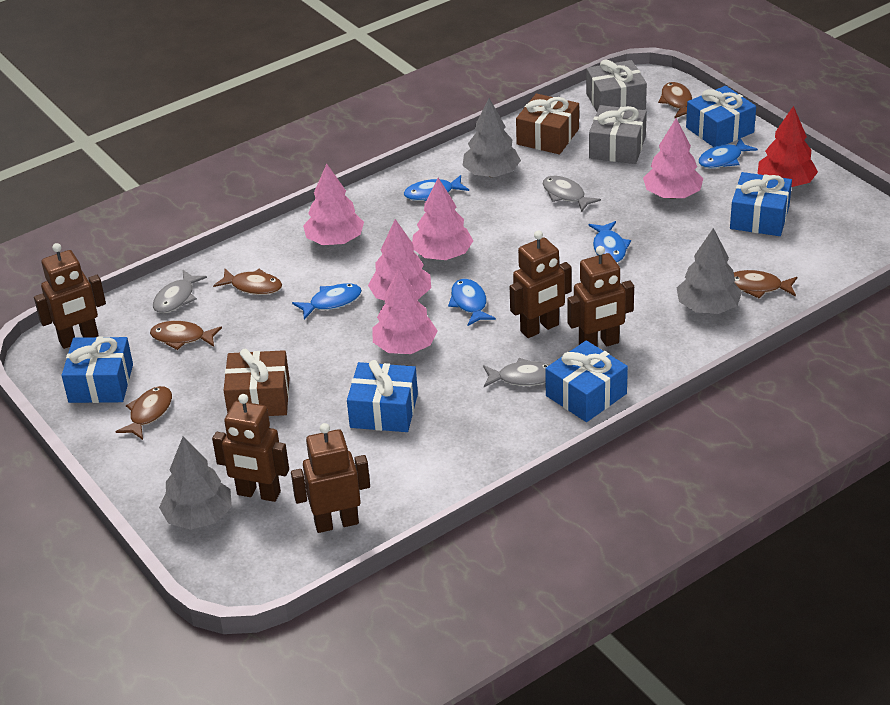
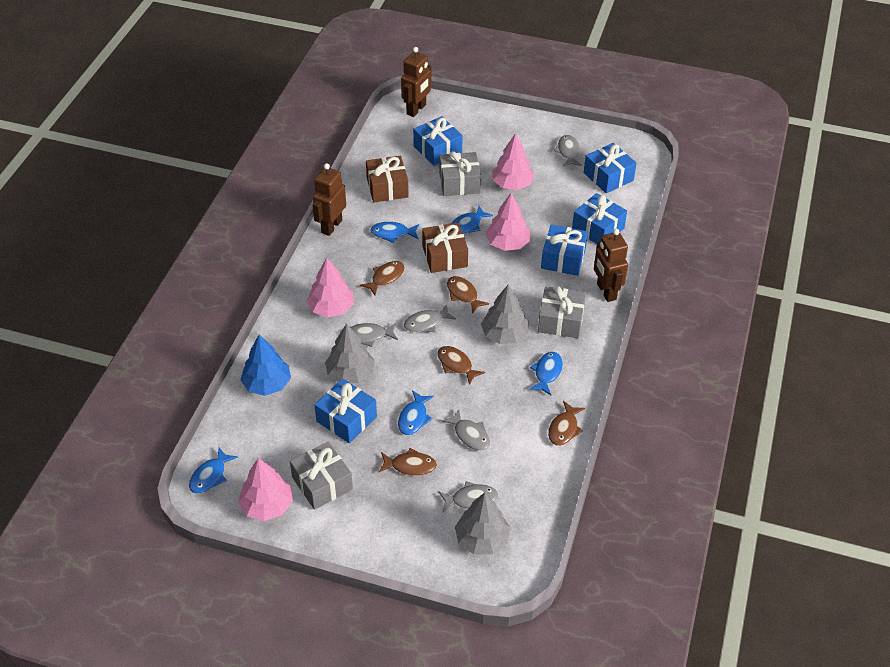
blue tree: 0 -> 1
brown robot: 5 -> 3
grey fish: 3 -> 5
grey gift: 2 -> 3
pink tree: 5 -> 4
red tree: 1 -> 0

